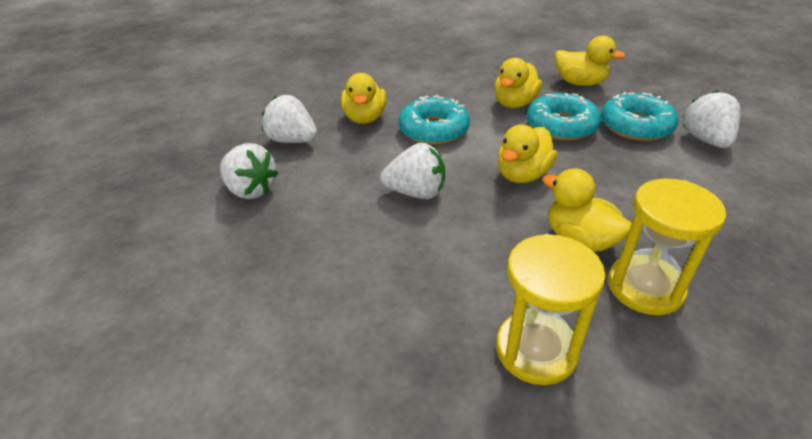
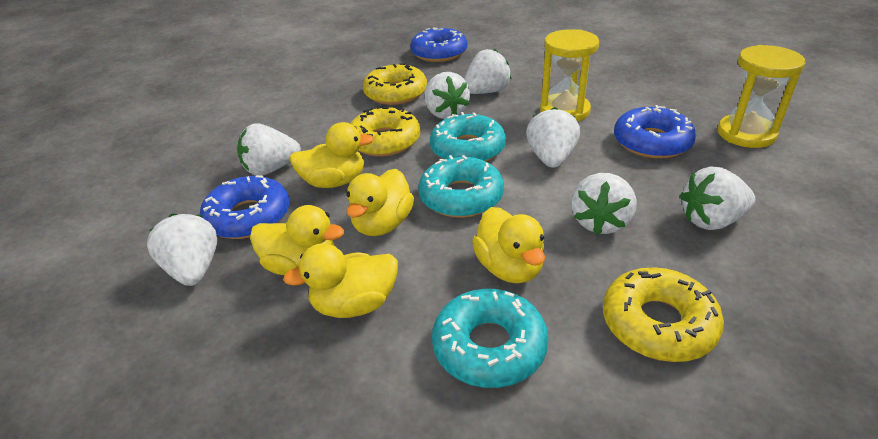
blue donut: 0 -> 3
white strawberry: 4 -> 7
yellow donut: 0 -> 3

